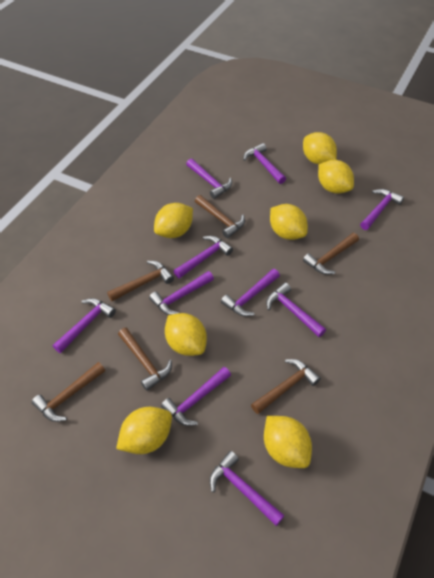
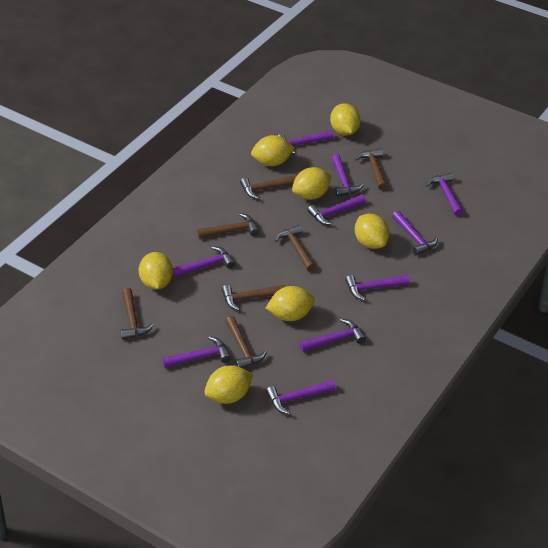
brown hammer: 6 -> 7

